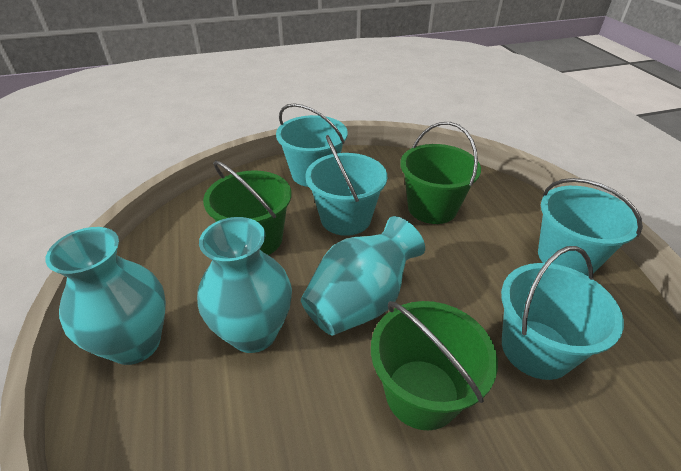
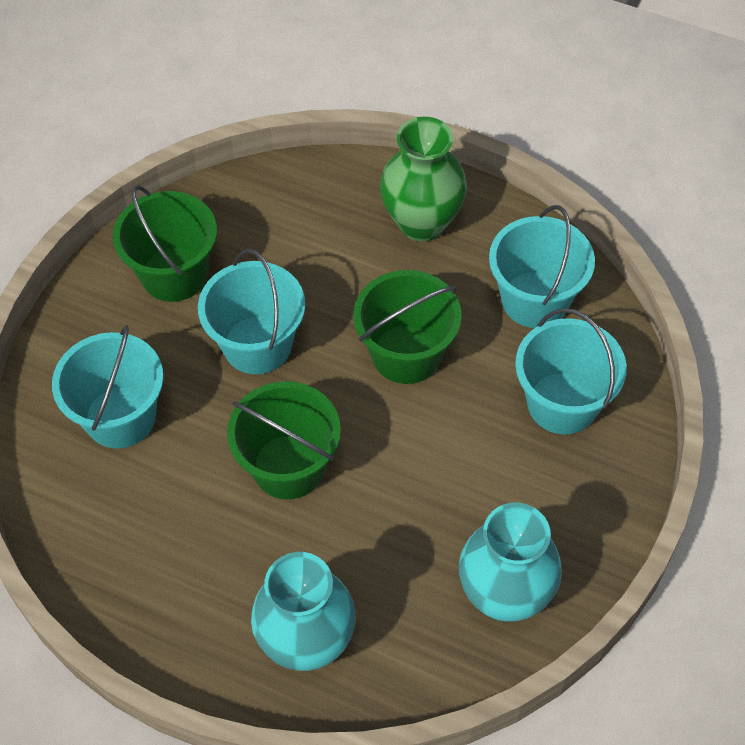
green vase: 0 -> 1
turquoise vase: 3 -> 2

